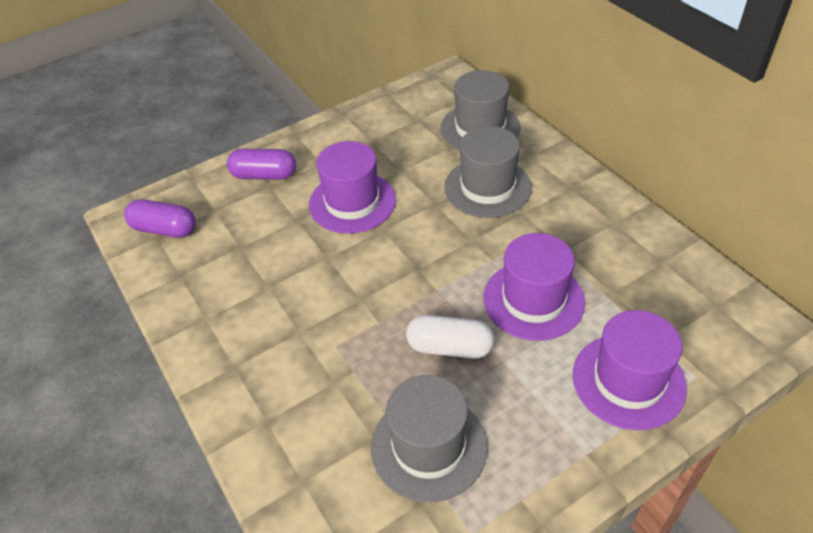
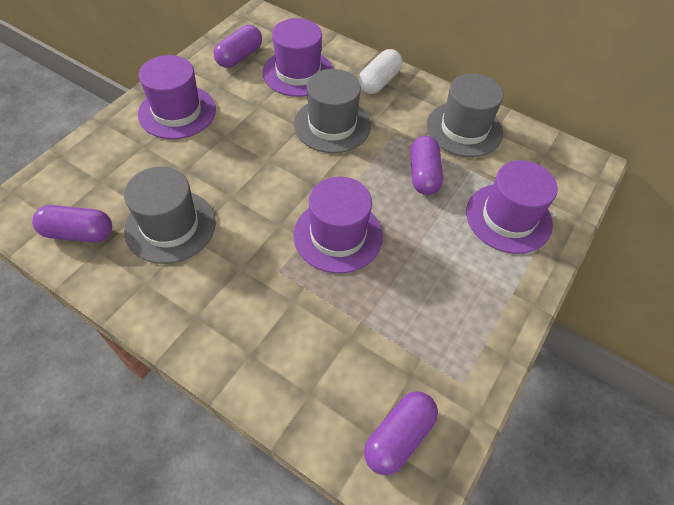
purple capsule: 2 -> 4
purple hat: 3 -> 4

